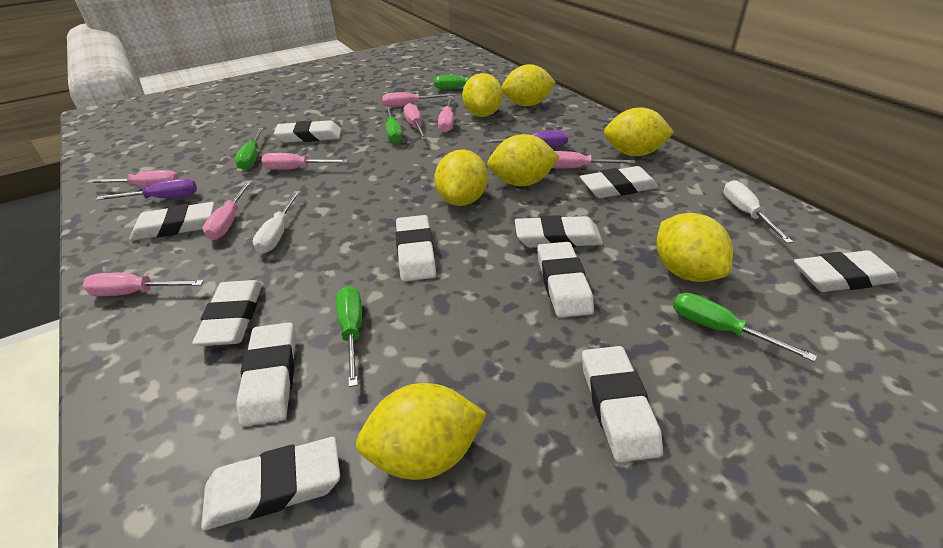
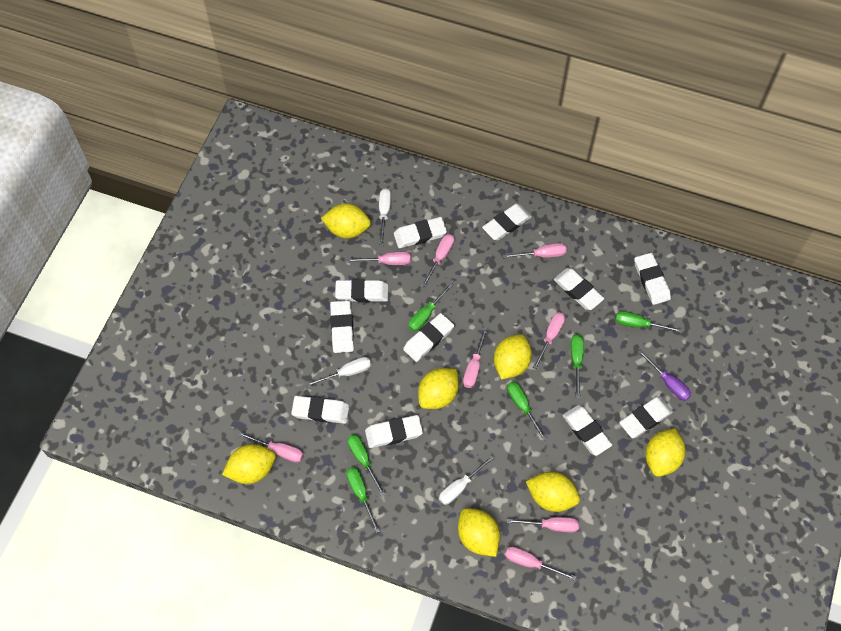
green screwdriver: 5 -> 6
purple screwdriver: 2 -> 1
white screwdriver: 2 -> 3

